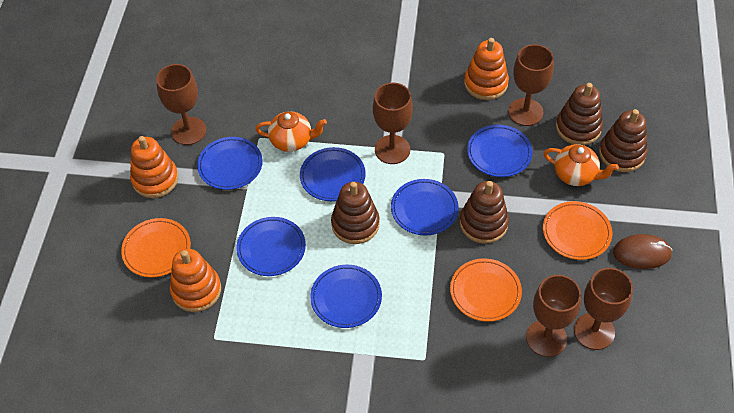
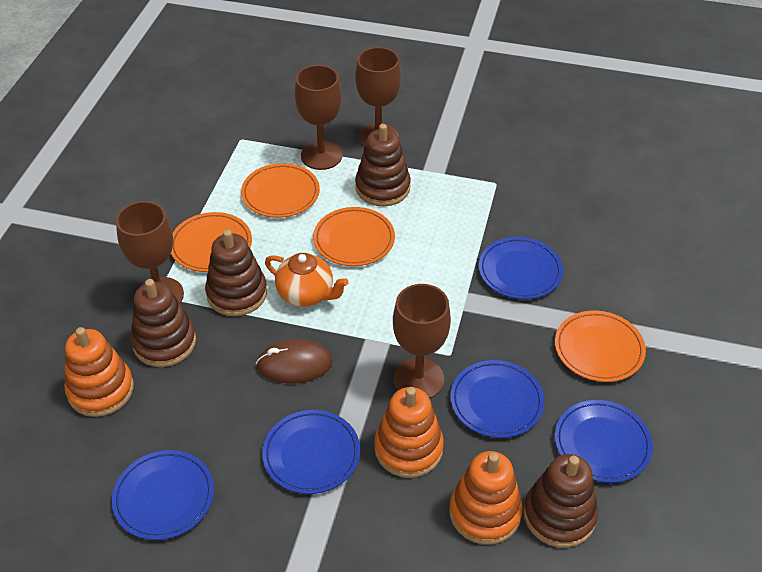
blue plate: 6 -> 5
brown goblet: 5 -> 4
orange plate: 3 -> 4
orange teapot: 2 -> 1

